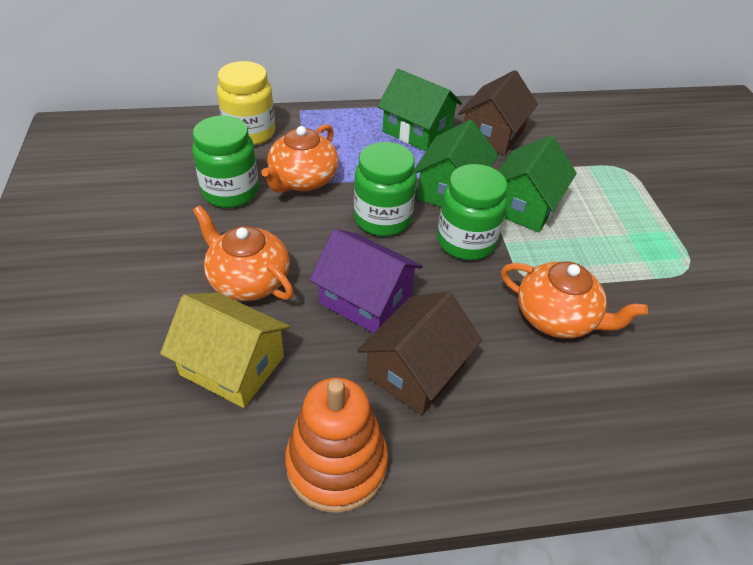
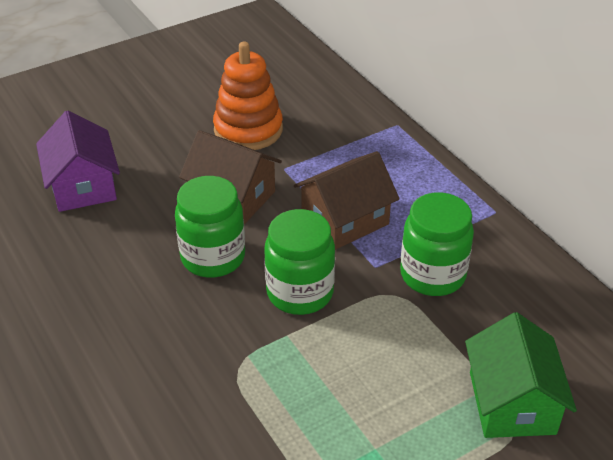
green house: 3 -> 1
orange teapot: 3 -> 0
yellow house: 1 -> 0
yellow jar: 1 -> 0

